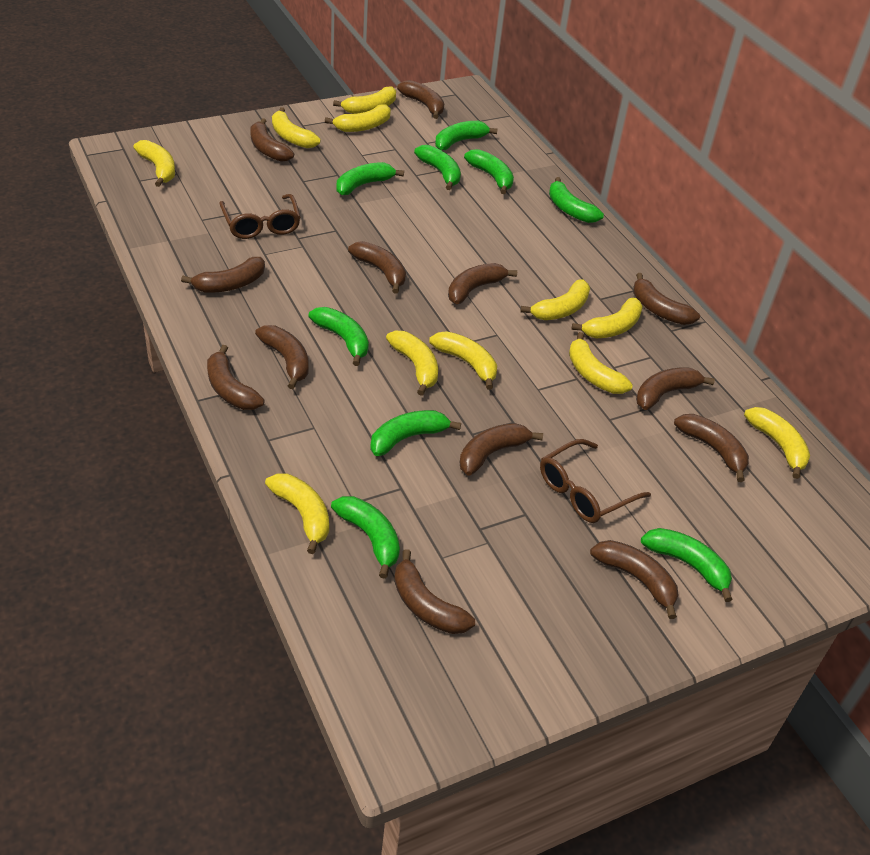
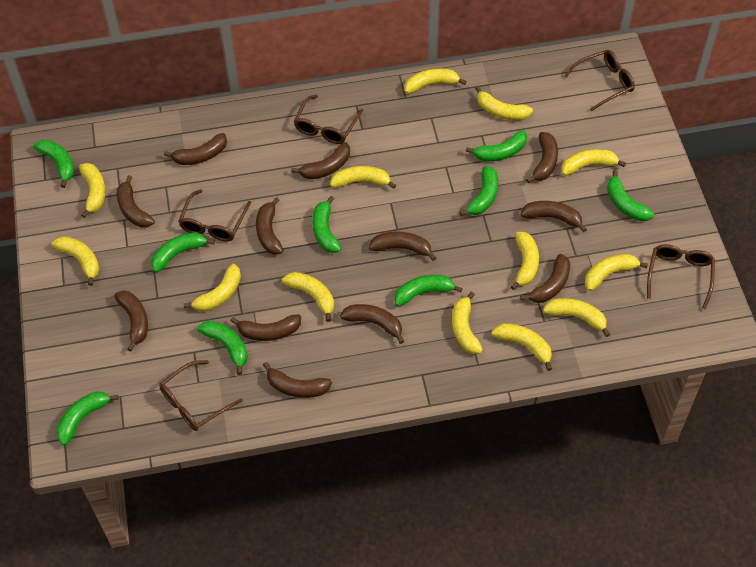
brown banana: 13 -> 12
brown glasses: 2 -> 5
yellow banana: 11 -> 13

